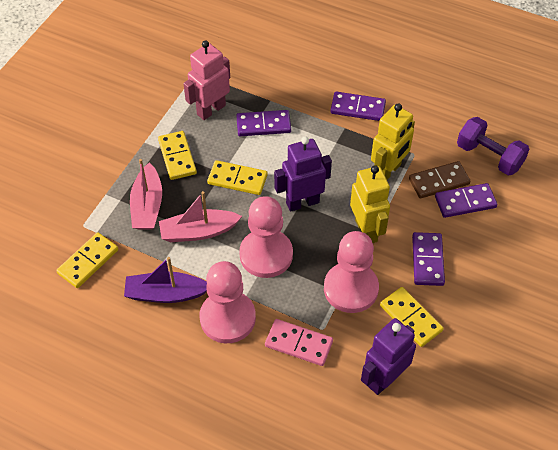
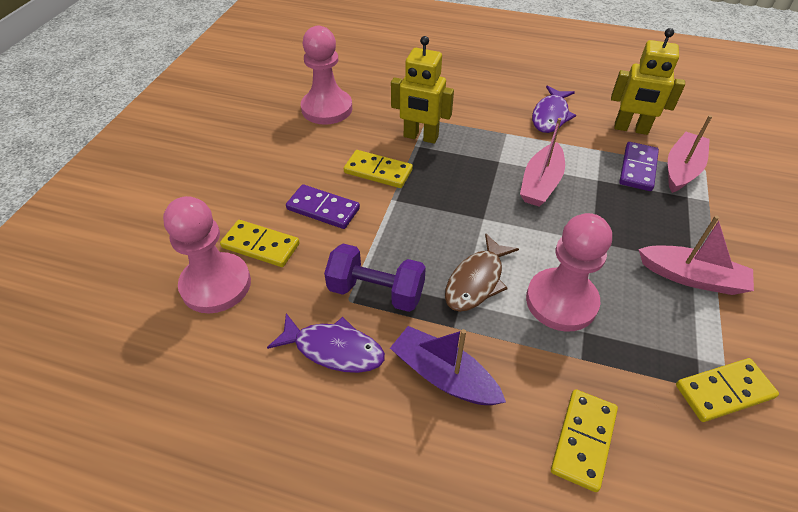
brown domino: 1 -> 0
brown fish: 0 -> 1
pink boat: 2 -> 3
pink domino: 1 -> 0
pink robot: 1 -> 0
purple domino: 4 -> 2
purple fish: 0 -> 2
purple robot: 2 -> 0

